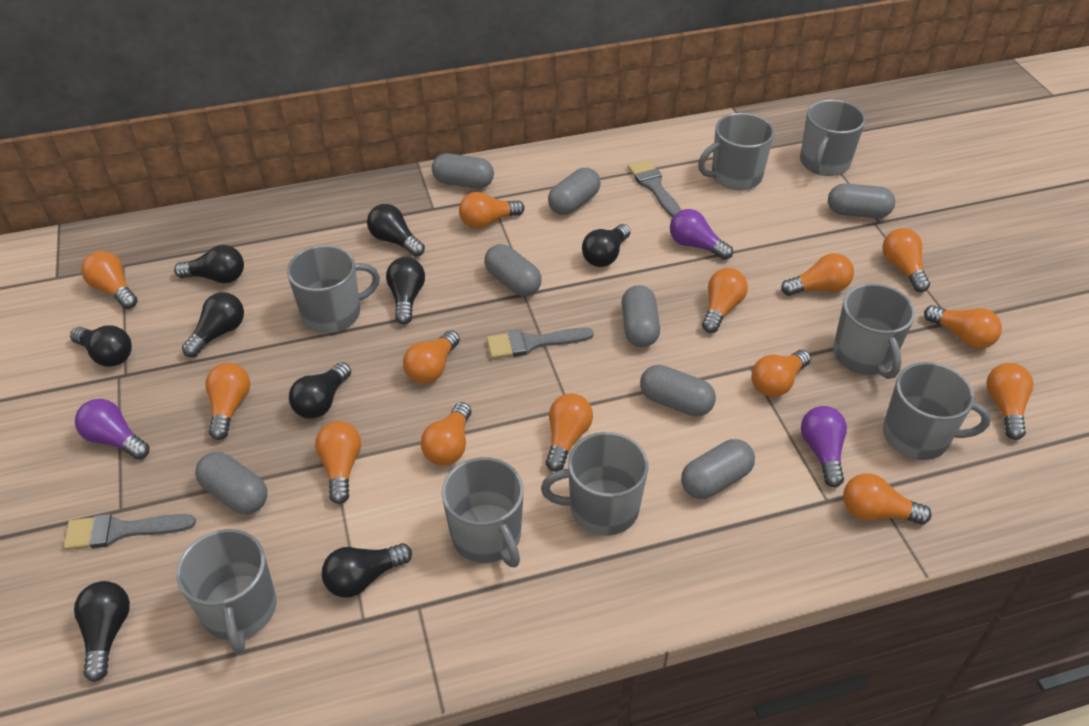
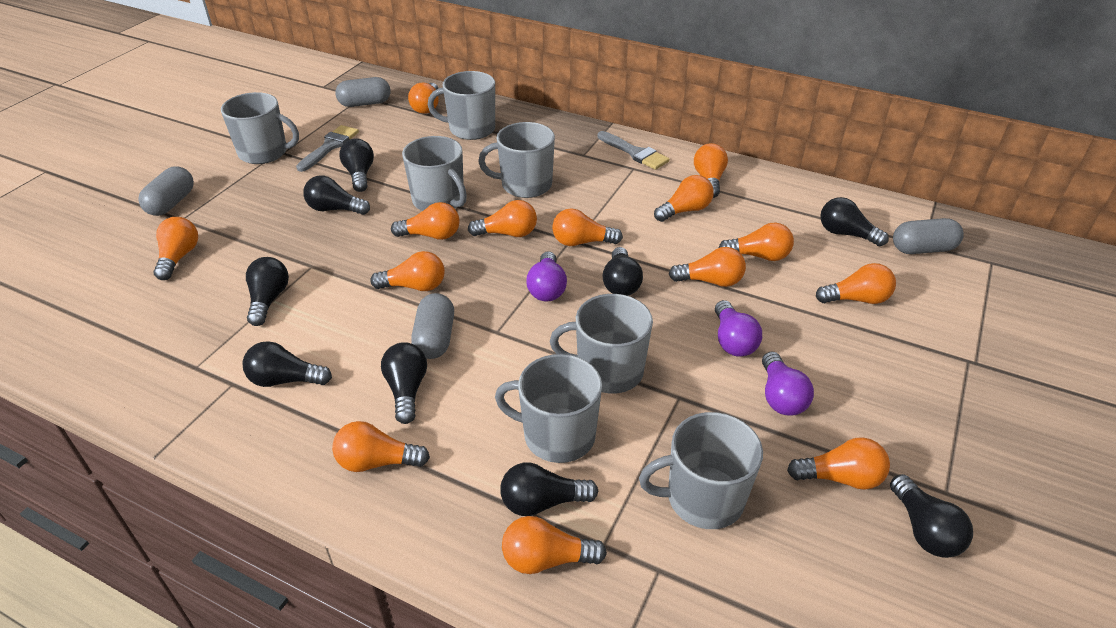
grey brush: 3 -> 2
grey capsule: 8 -> 4
grey mug: 8 -> 7

